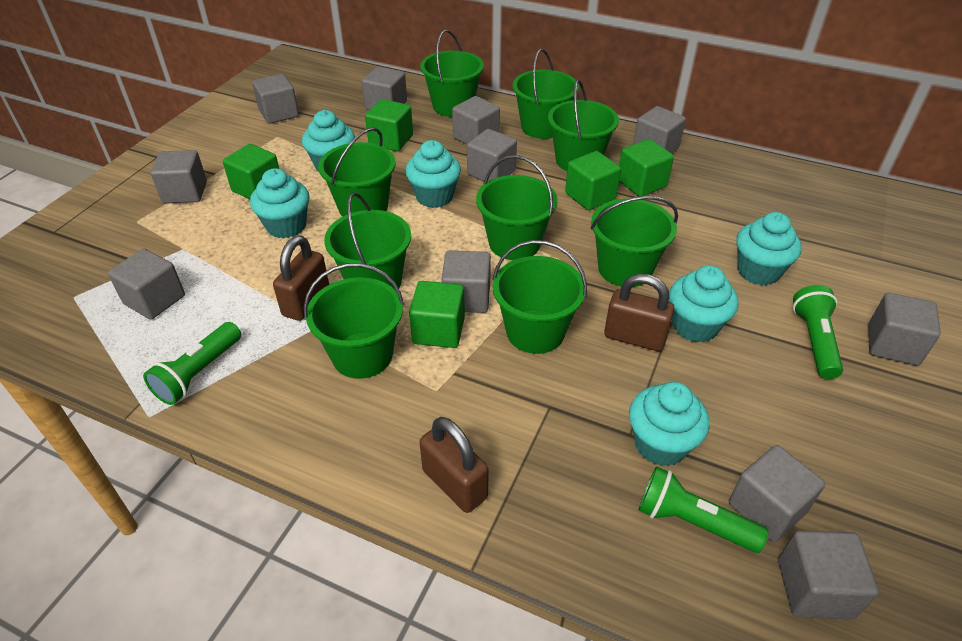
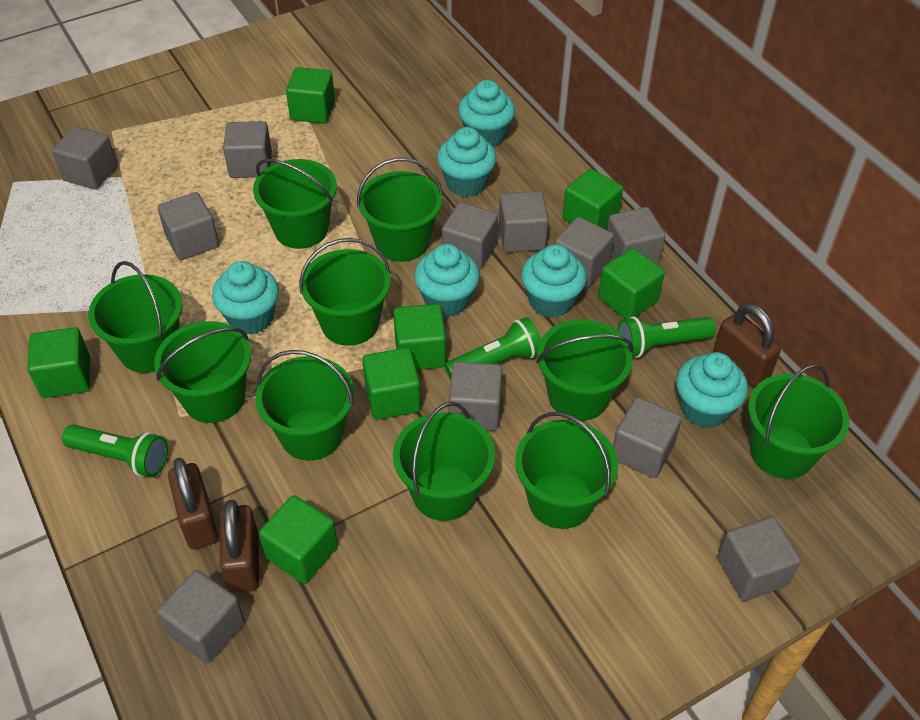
green bucket: 9 -> 10
green cube: 5 -> 7

